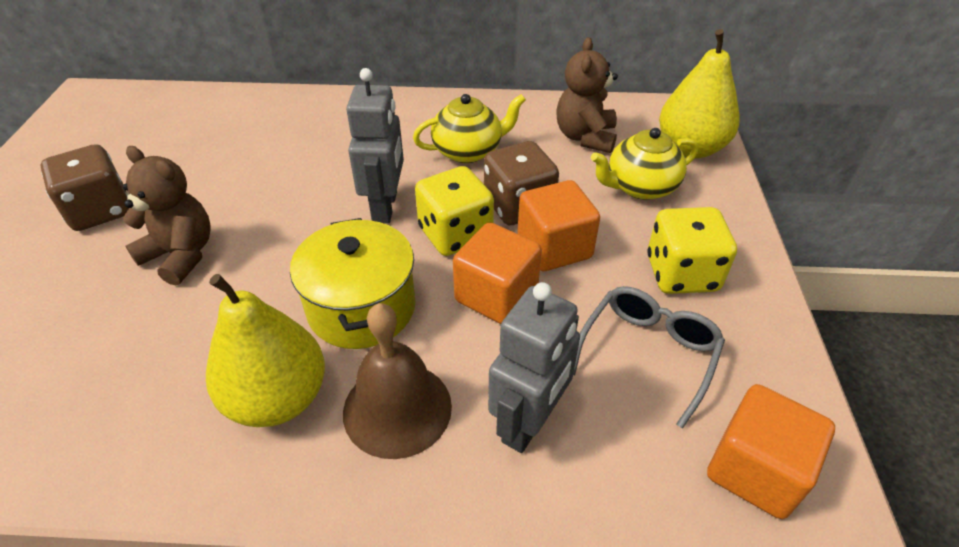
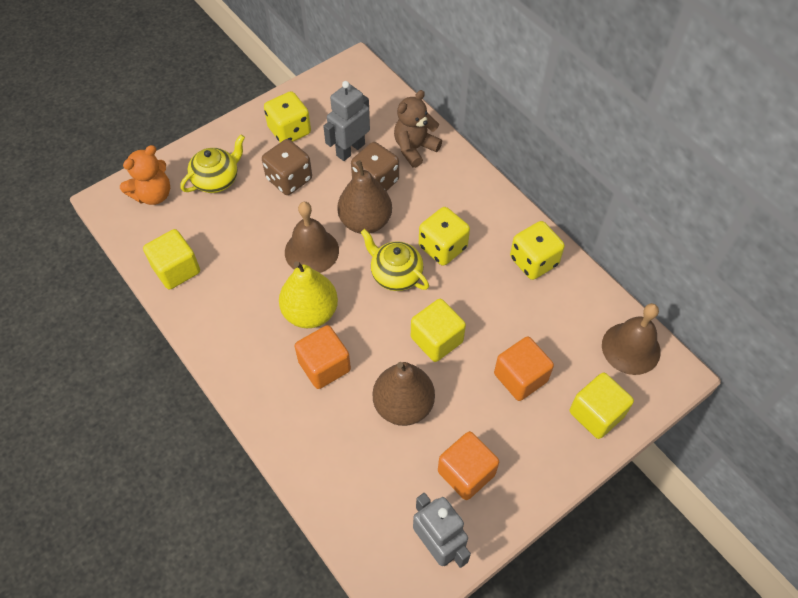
brown bell: 1 -> 2
brown pear: 0 -> 2
brown teddy bear: 2 -> 1
grey glasses: 1 -> 0
orange teddy bear: 0 -> 1
yellow cube: 0 -> 3
yellow dice: 2 -> 3
yellow pear: 2 -> 1
yellow pot: 1 -> 0

